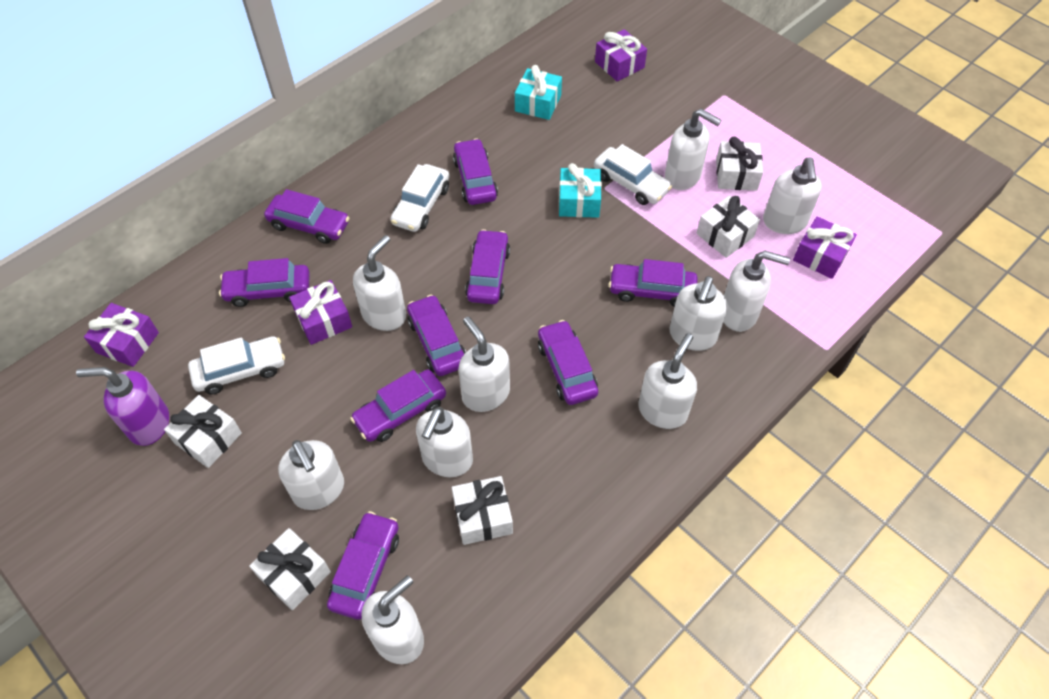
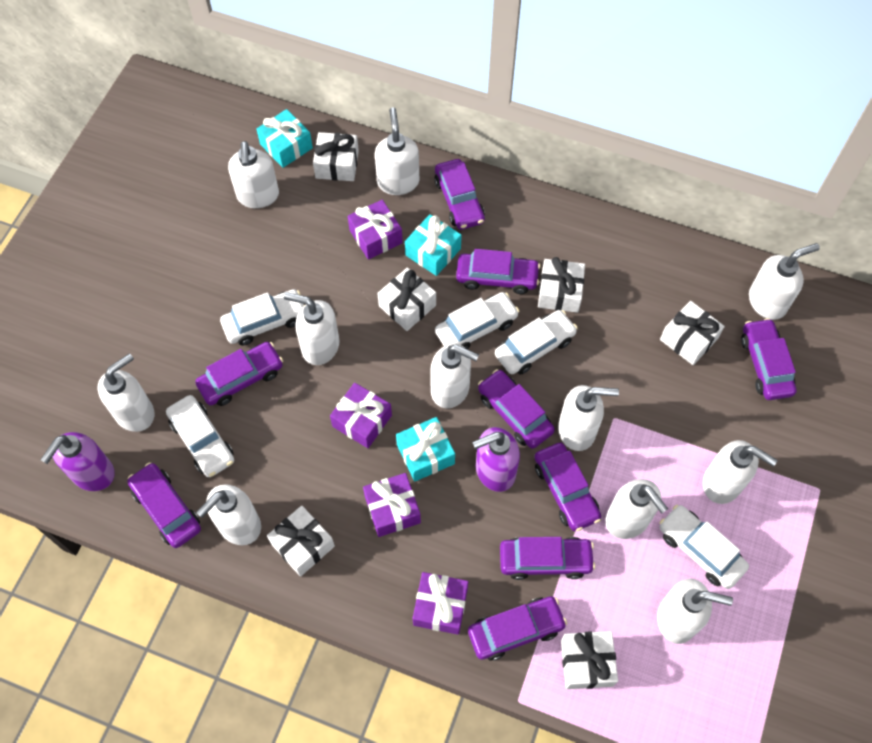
purple soap dispenser: 1 -> 2
turquoise gift: 2 -> 3
white car: 3 -> 5
white gift: 5 -> 6
white soap dispenser: 10 -> 11

